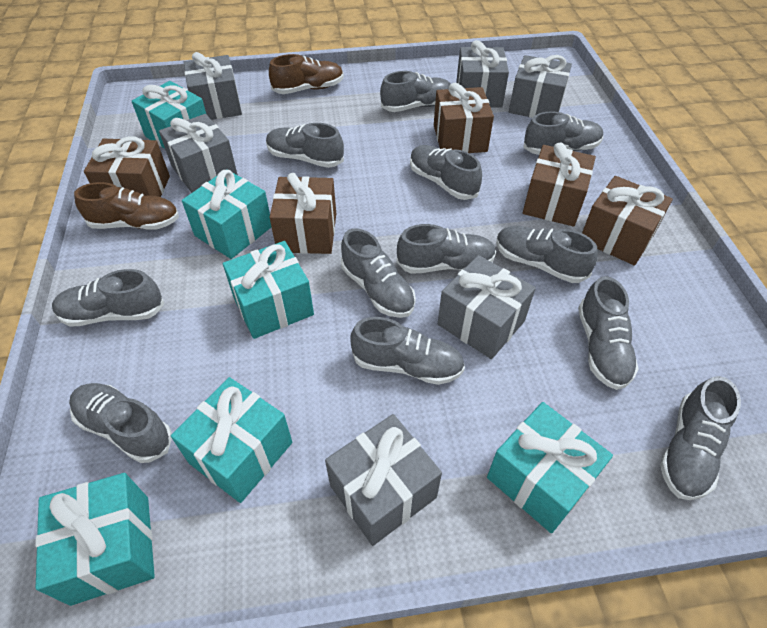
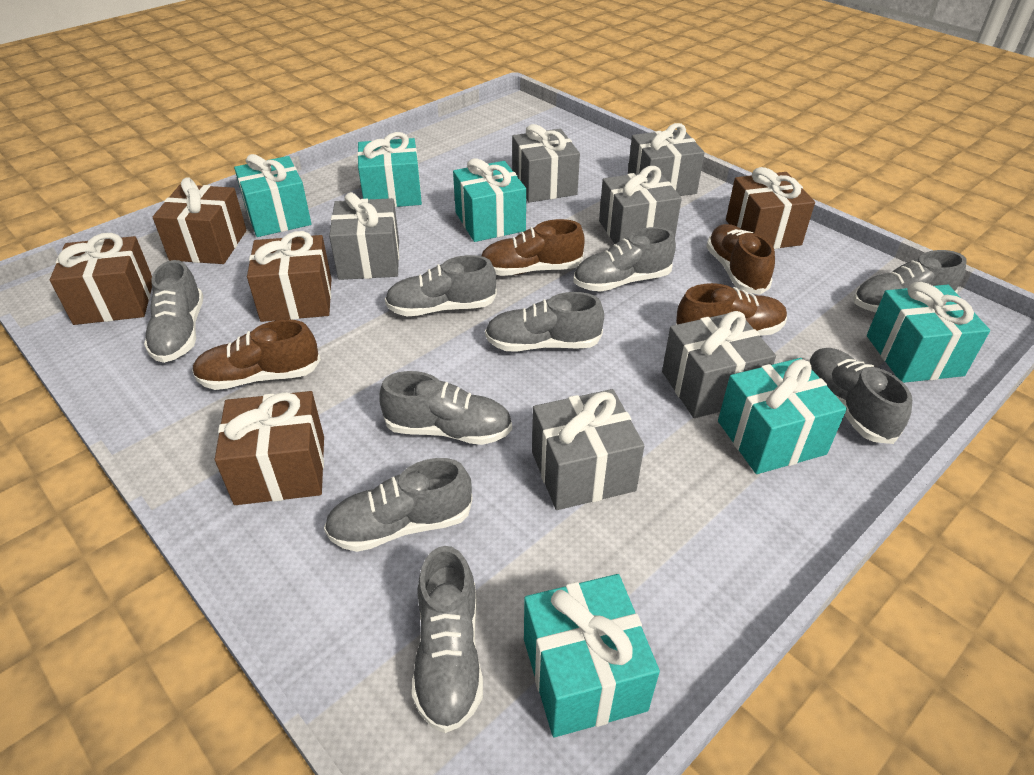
brown shoe: 2 -> 4
grey shoe: 12 -> 9

